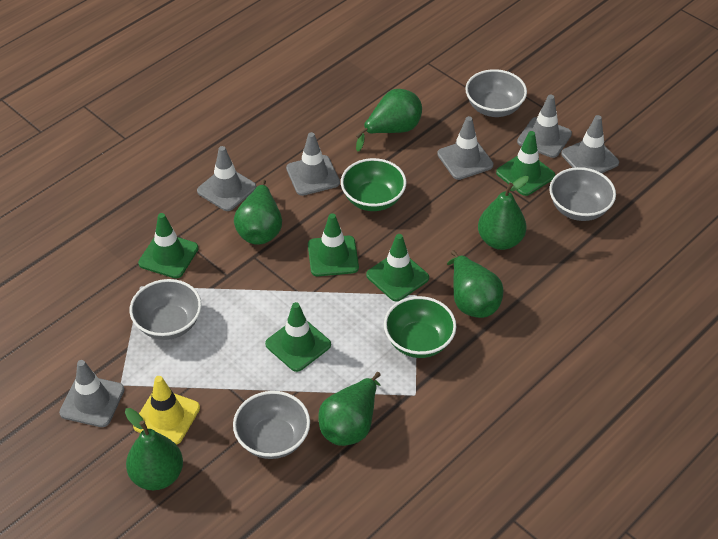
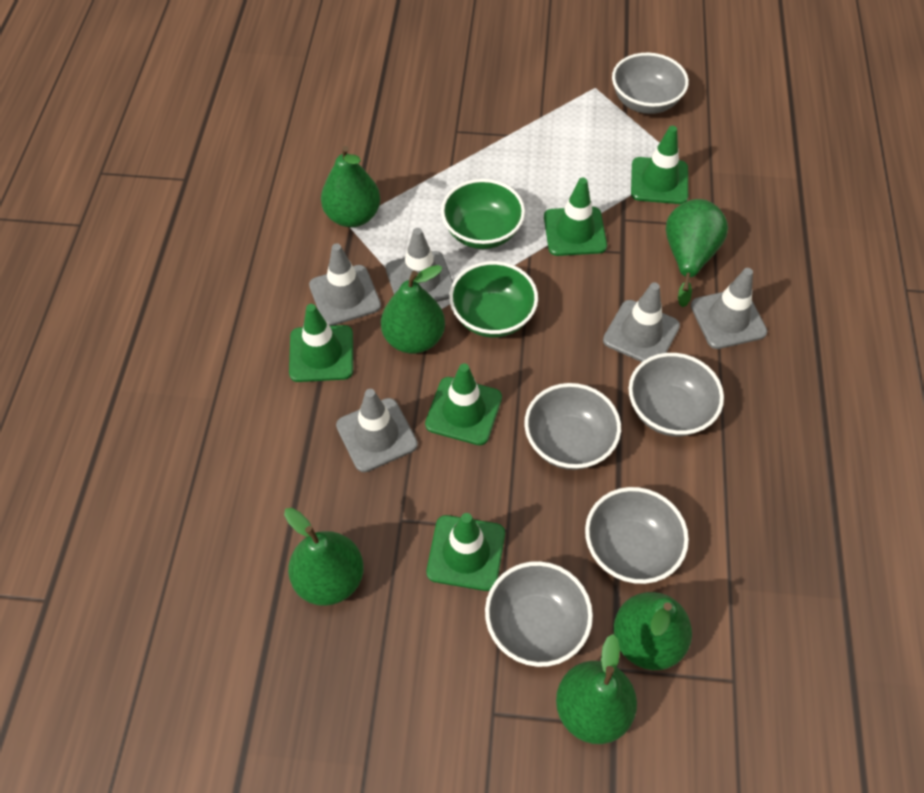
grey bowl: 4 -> 5
grey traffic cone: 6 -> 5
yellow traffic cone: 1 -> 0

